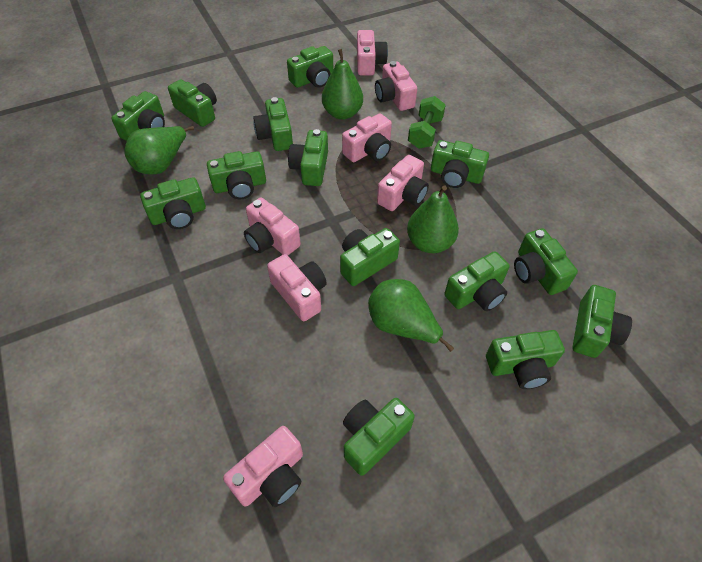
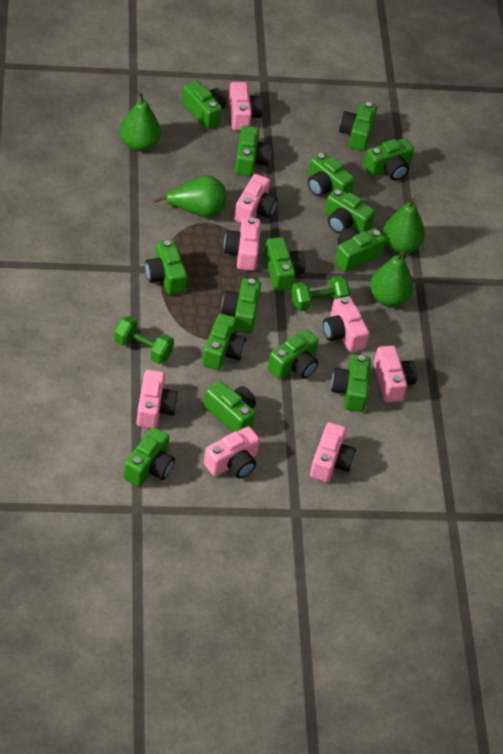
green camera: 14 -> 15
green dumbbell: 1 -> 2
pink camera: 7 -> 8

